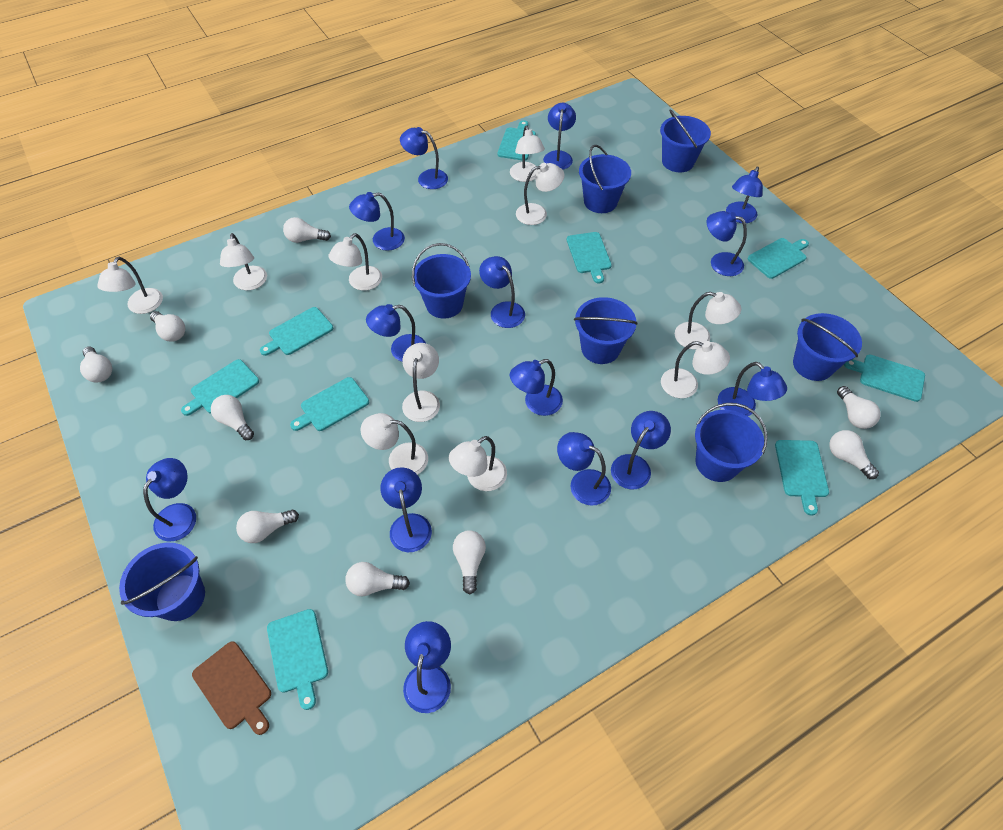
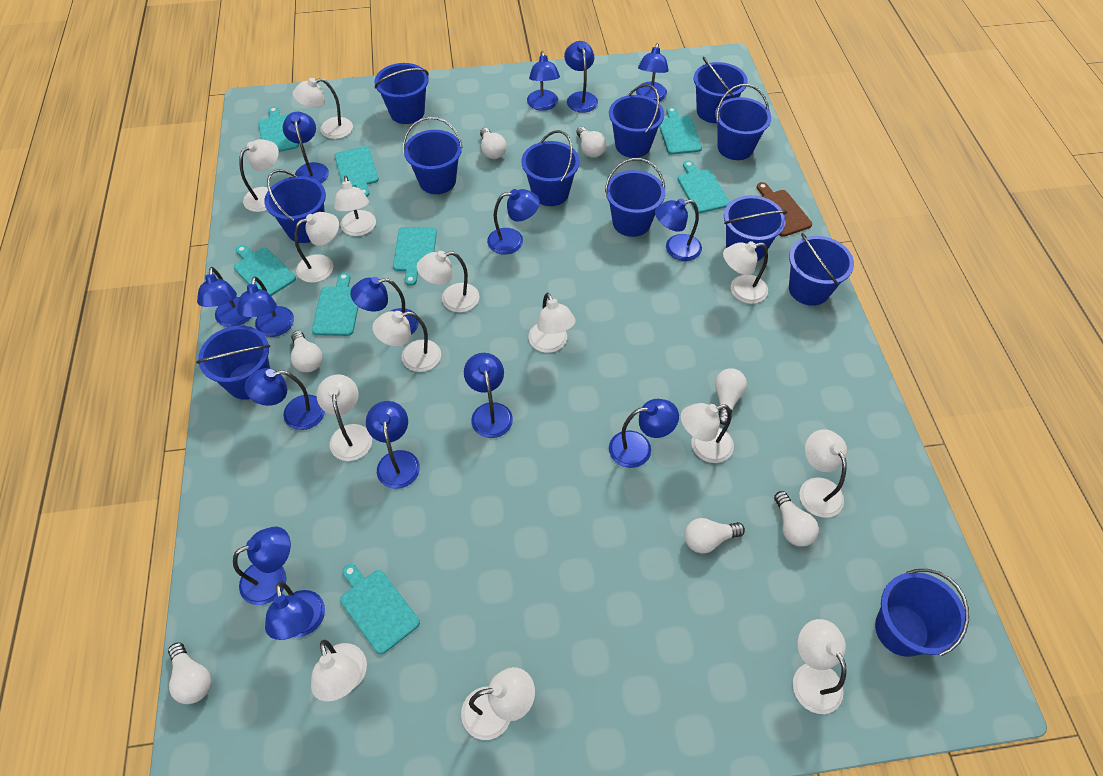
blue bucket: 7 -> 12
blue lamp: 14 -> 15
turquoise cutting board: 9 -> 8
white lamp: 10 -> 14
white light bulb: 9 -> 7

